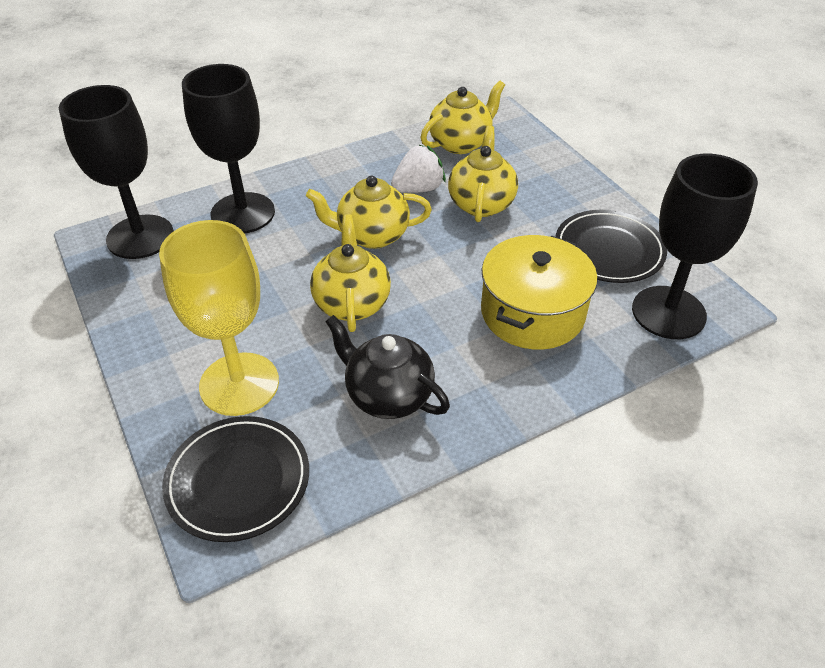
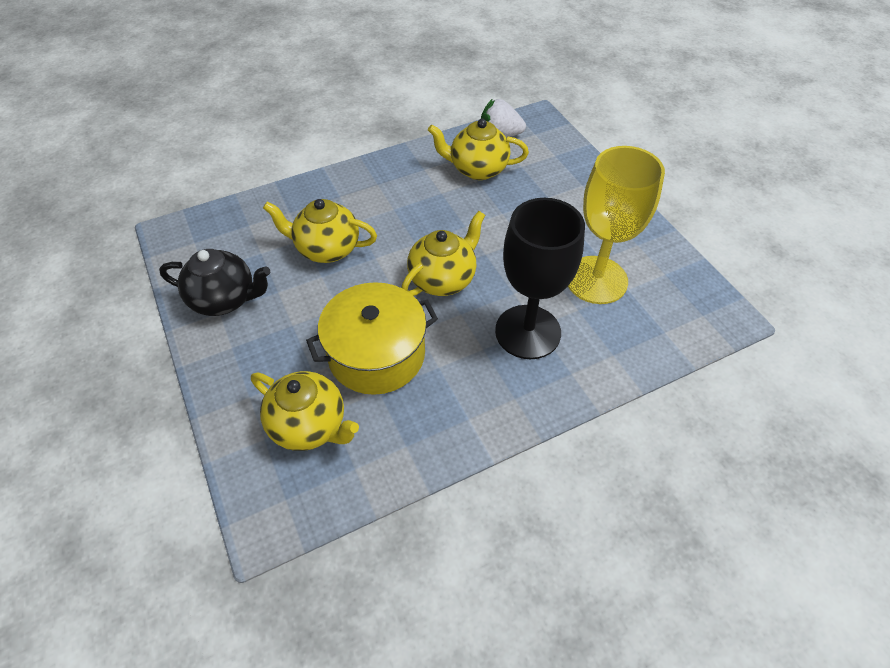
black goblet: 3 -> 1
black plate: 2 -> 0

